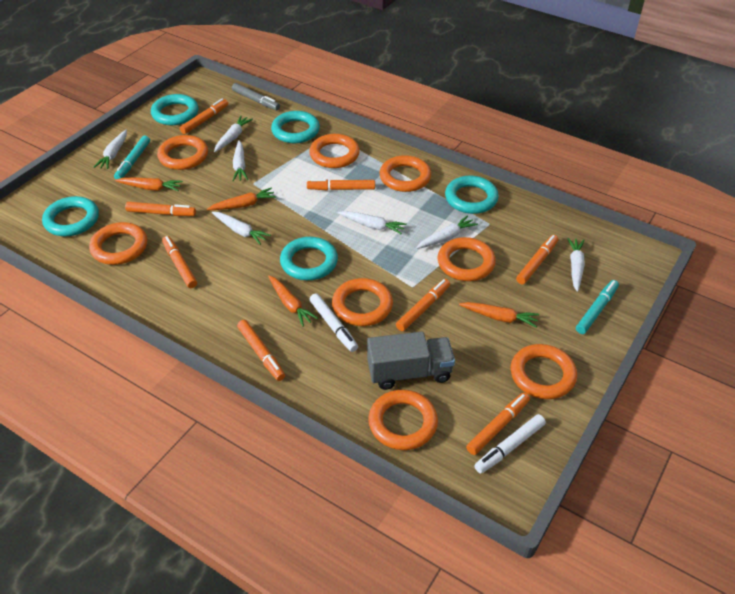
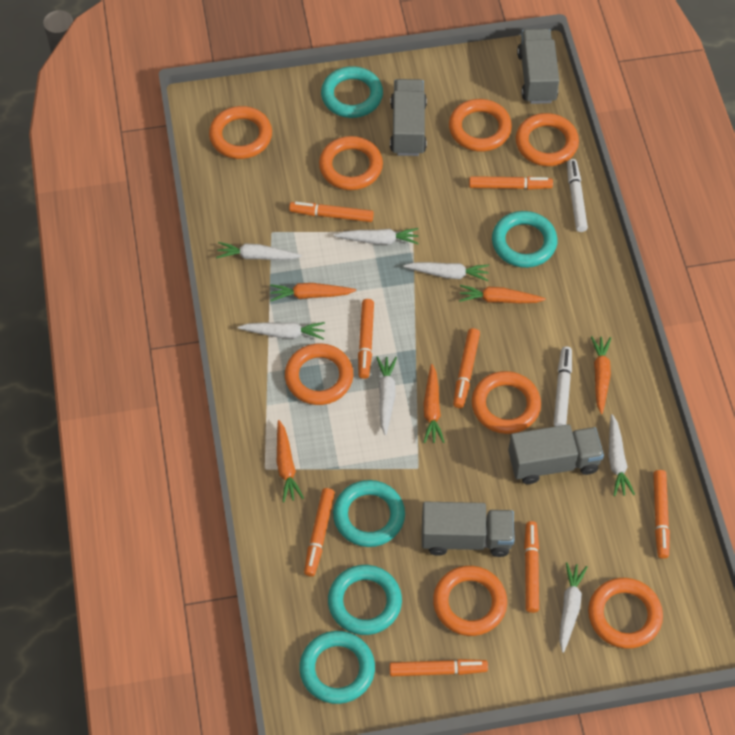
grey marker: 1 -> 0
grey truck: 1 -> 4
orange carrot: 4 -> 5
turquoise marker: 2 -> 0

